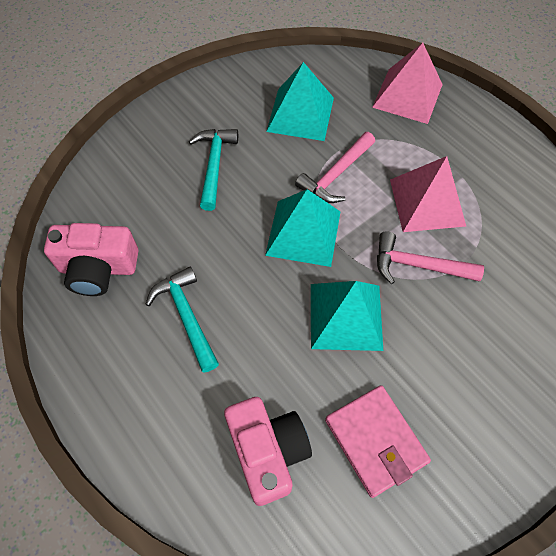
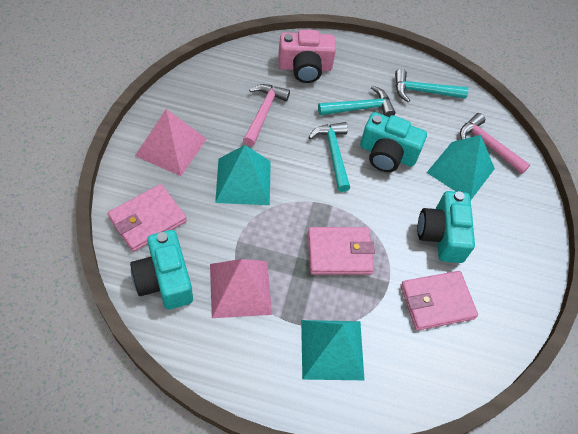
pink camera: 2 -> 1
pink wallet: 1 -> 3
turquoise camera: 0 -> 3
turquoise hammer: 2 -> 3

